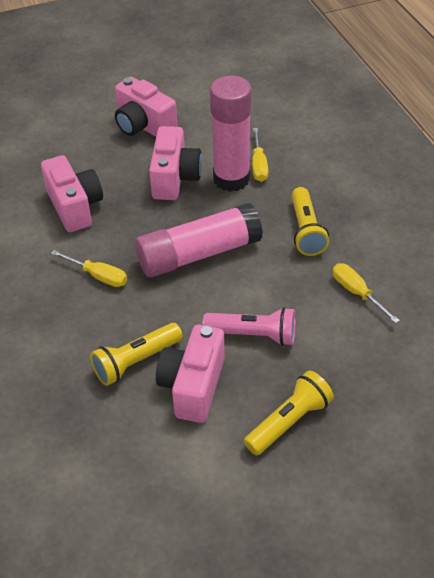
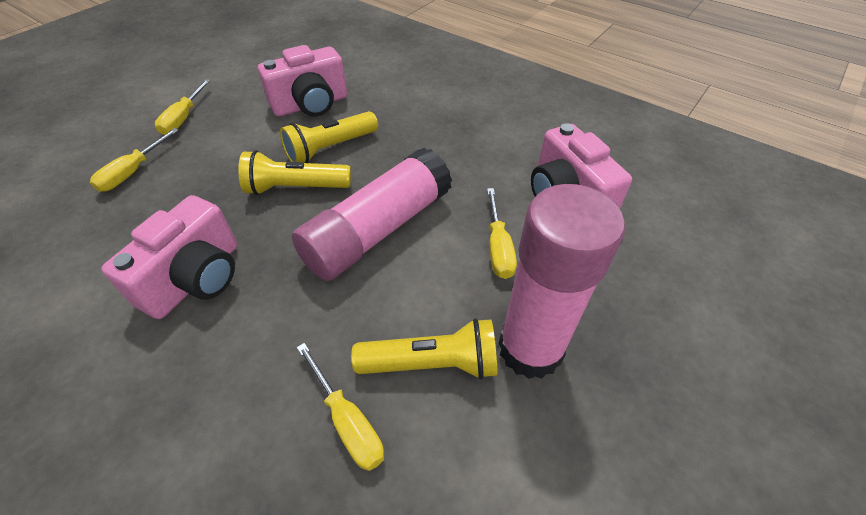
pink camera: 4 -> 3
pink flashlight: 1 -> 0
yellow screwdriver: 3 -> 4

